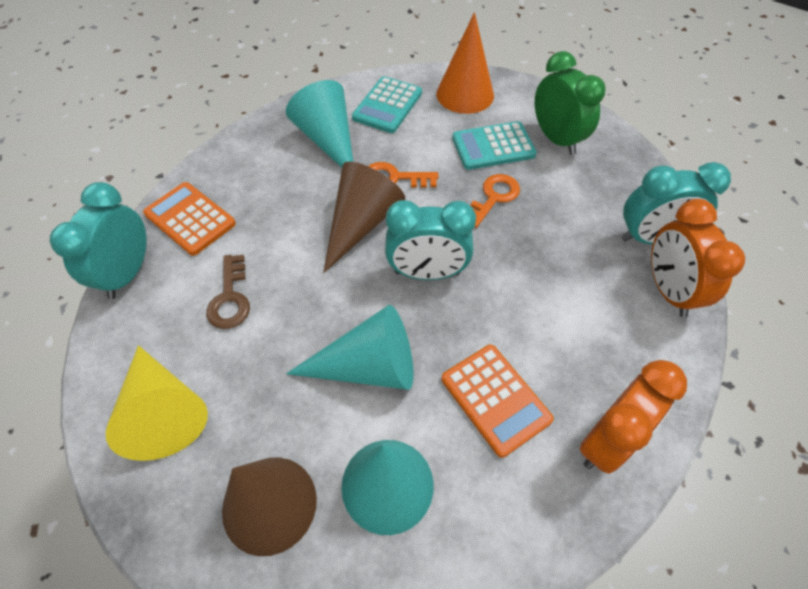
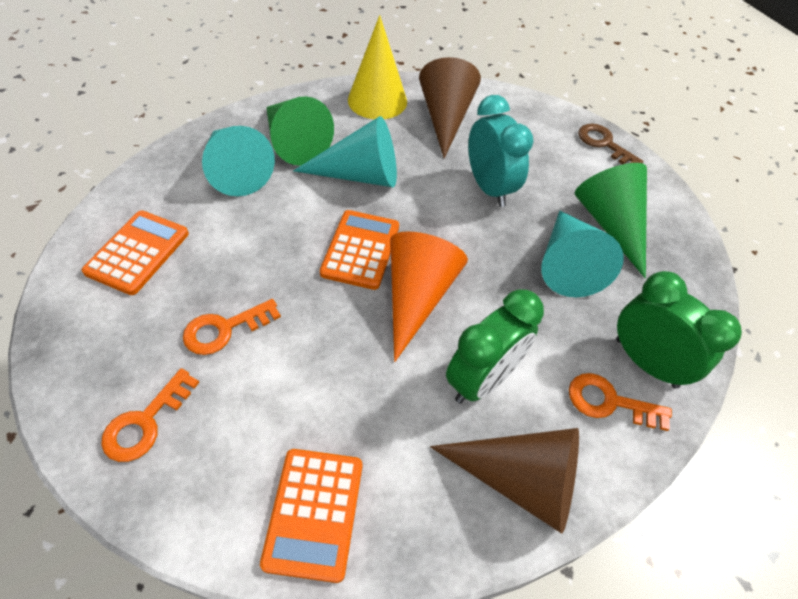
green clock: 1 -> 2
green cone: 0 -> 2
orange calculator: 2 -> 3
orange clock: 2 -> 0
orange key: 2 -> 3
turquoise calculator: 2 -> 0
turquoise clock: 3 -> 1

